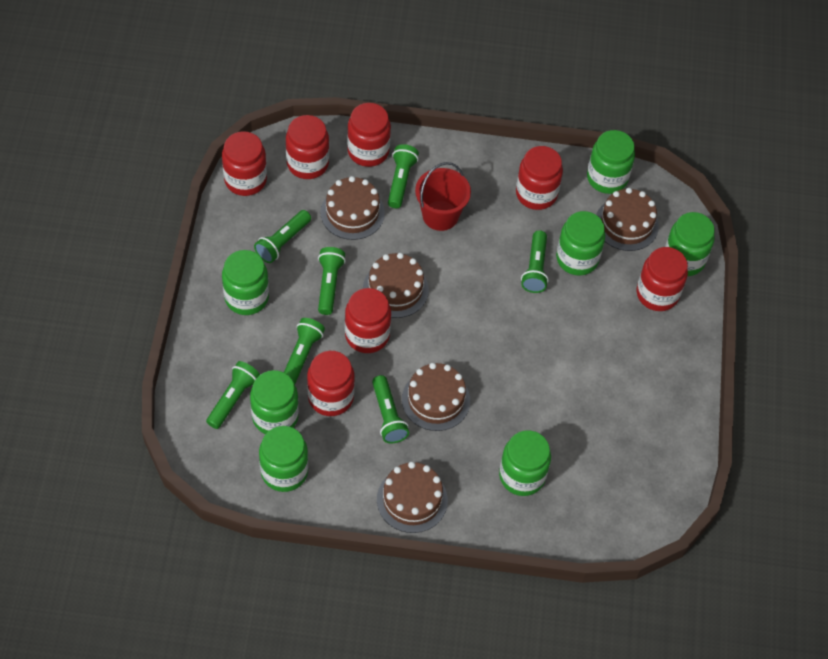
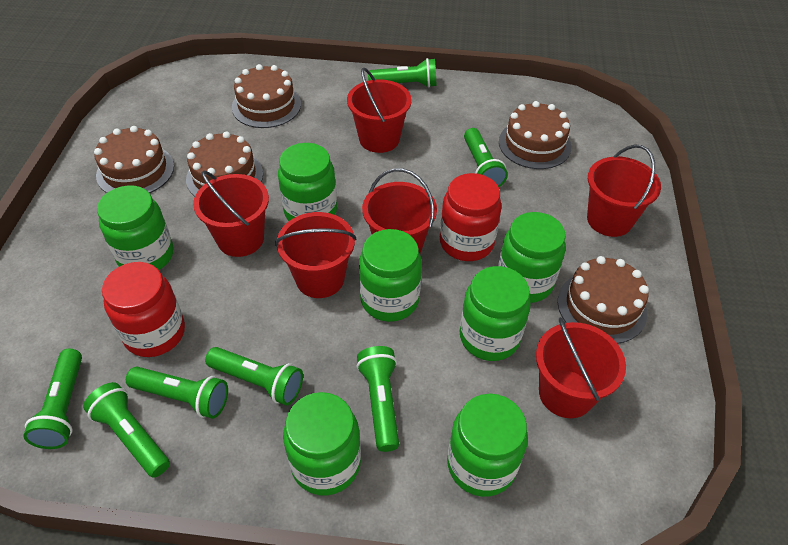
red bucket: 1 -> 6
red jar: 7 -> 2

